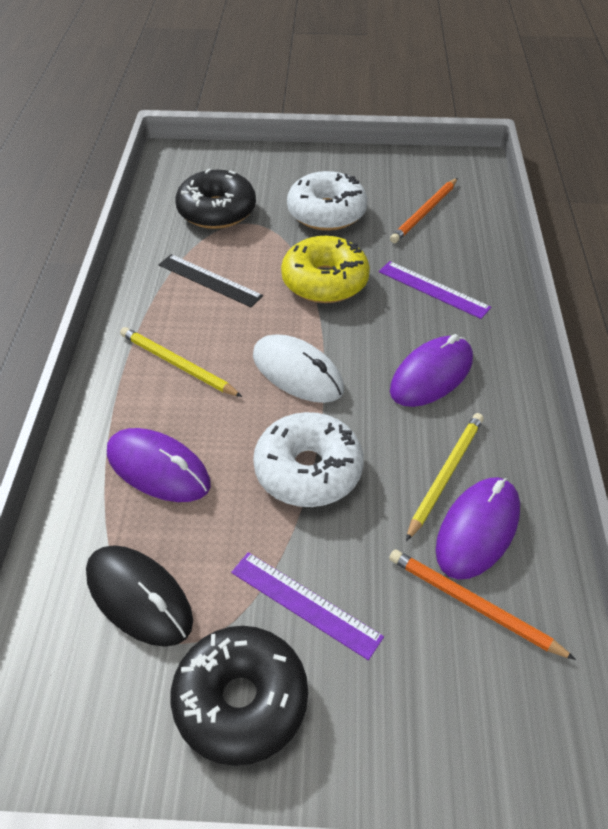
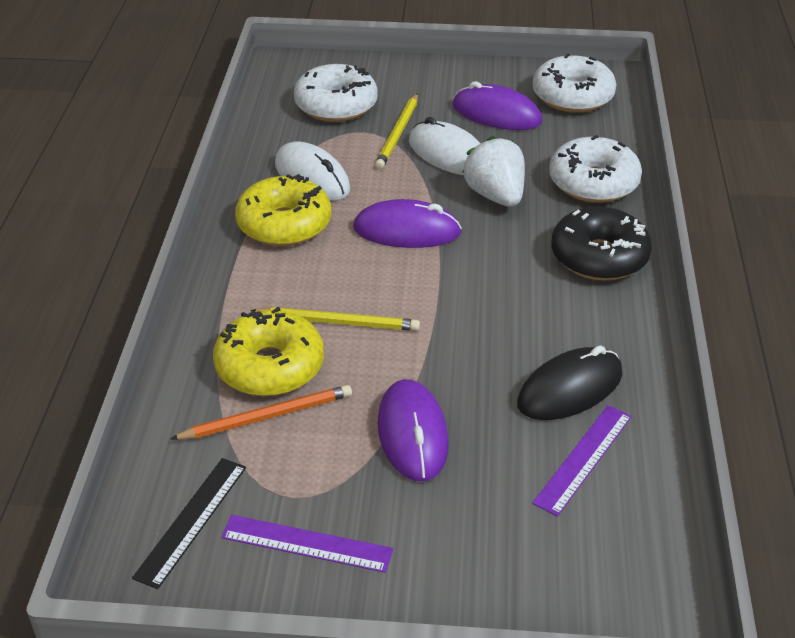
black donut: 2 -> 1
orange pencil: 2 -> 1
white donut: 2 -> 3
white mouse: 1 -> 2
white strawberry: 0 -> 1
yellow donut: 1 -> 2

